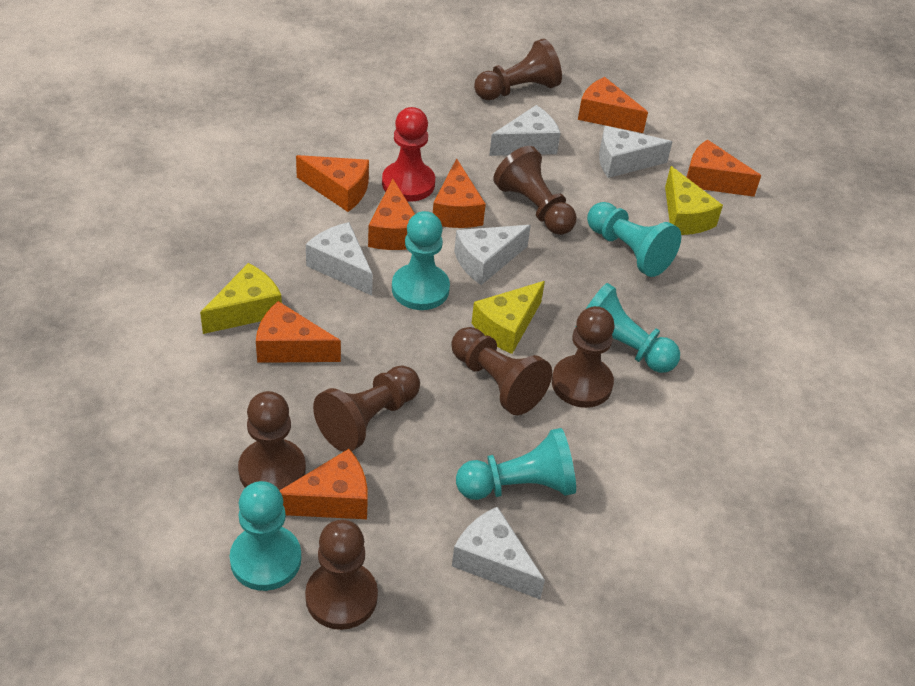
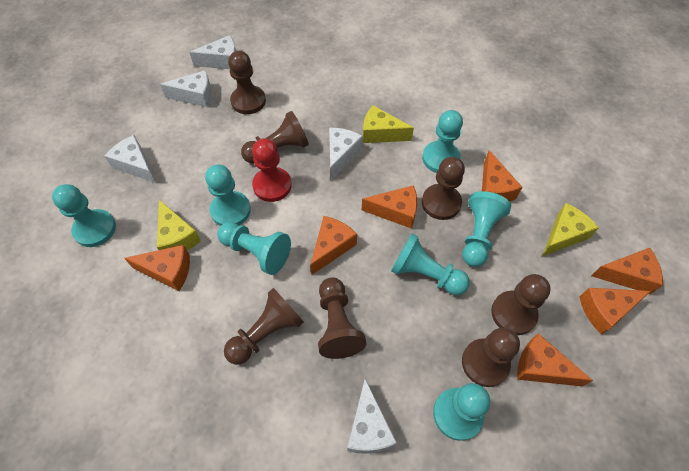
turquoise pawn: 5 -> 7

